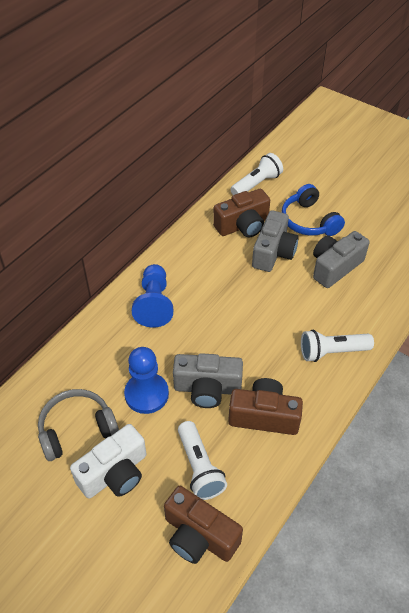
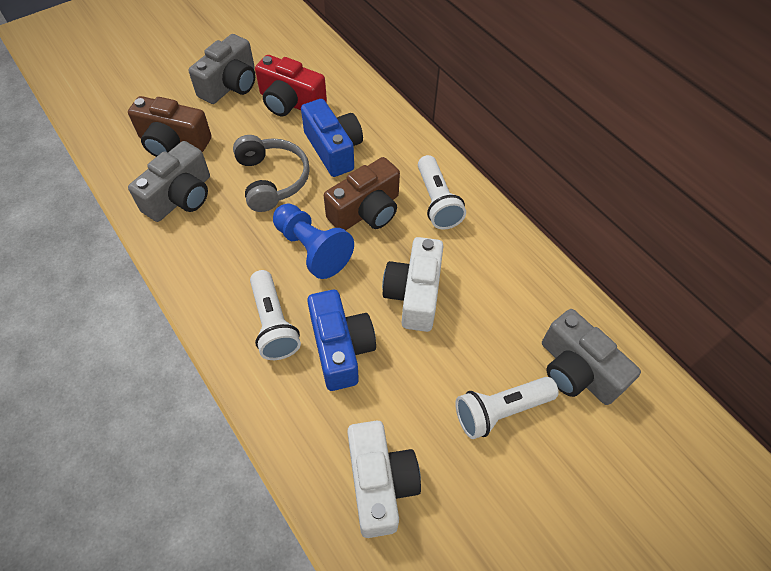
blue camera: 0 -> 2
blue headphones: 1 -> 0
blue pawn: 2 -> 1
brown camera: 3 -> 2
red camera: 0 -> 1
white camera: 1 -> 2

